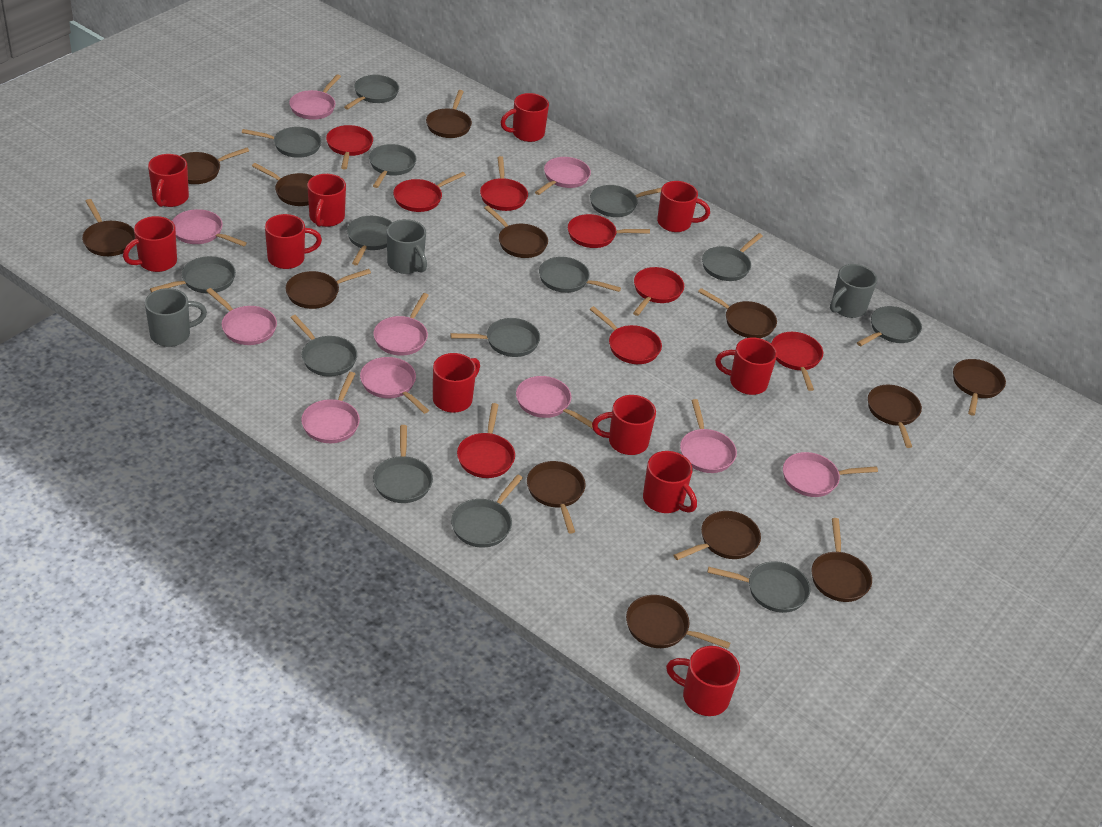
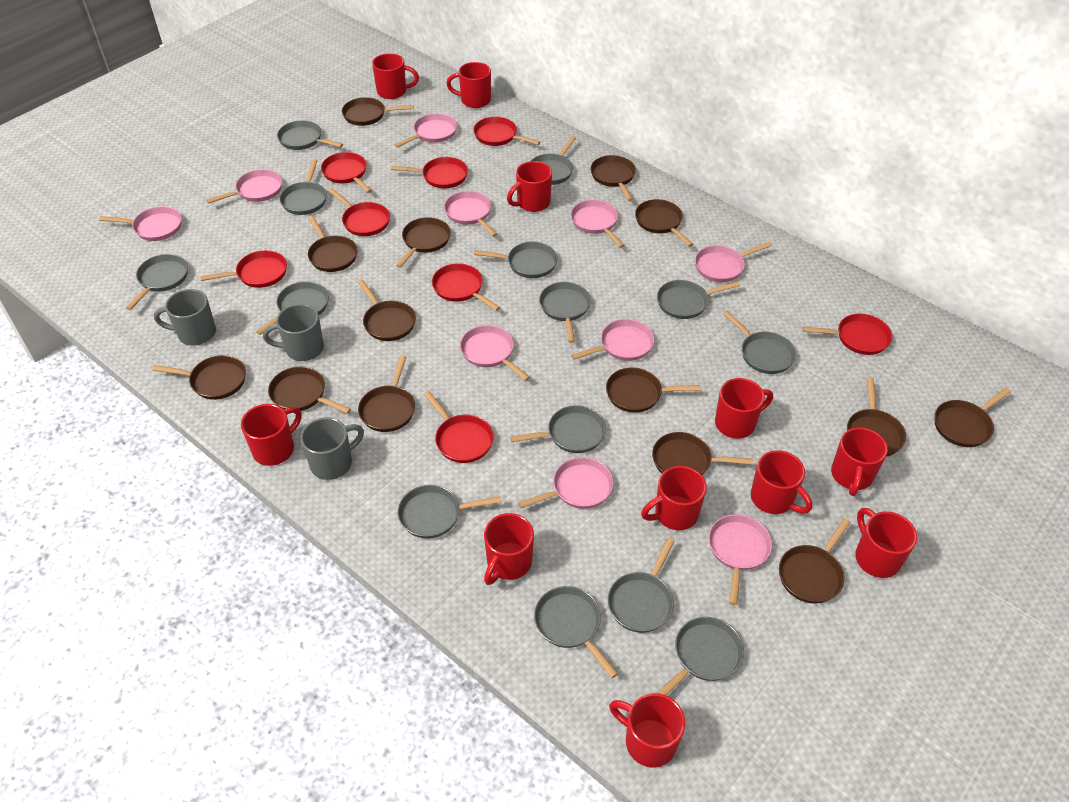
brown pan: 13 -> 14

